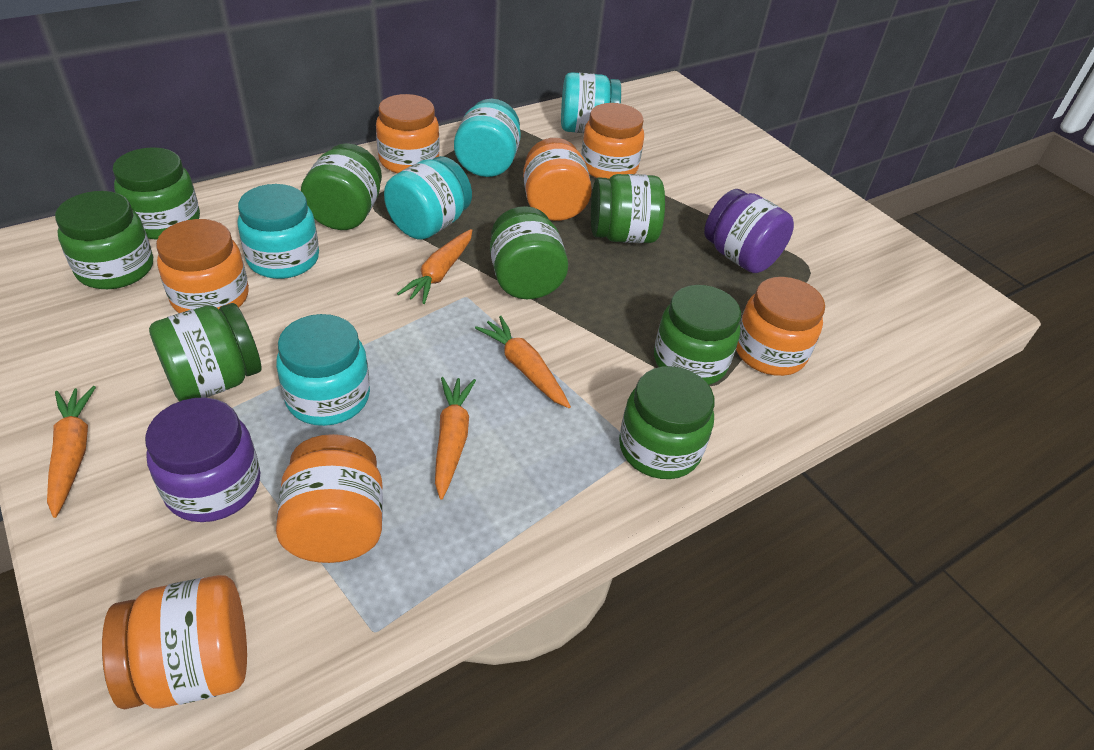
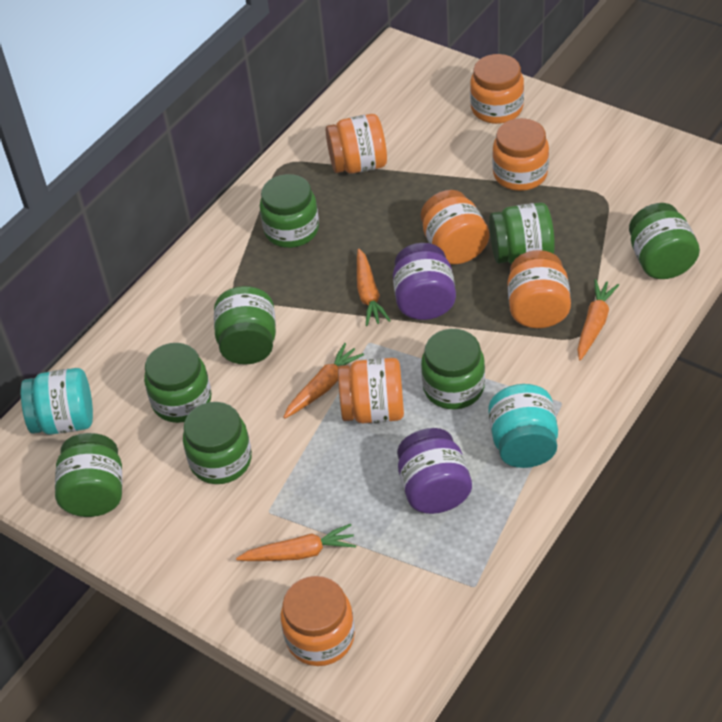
turquoise jar: 5 -> 2

